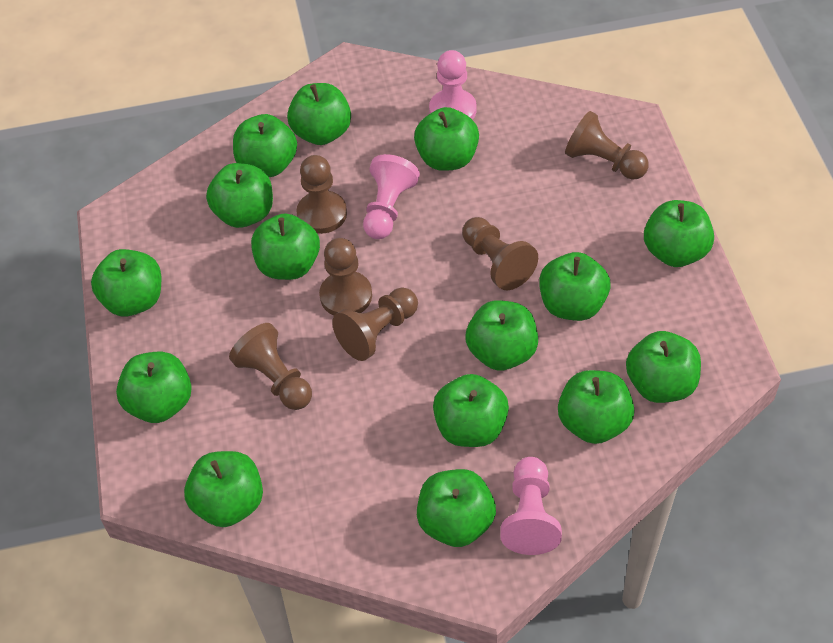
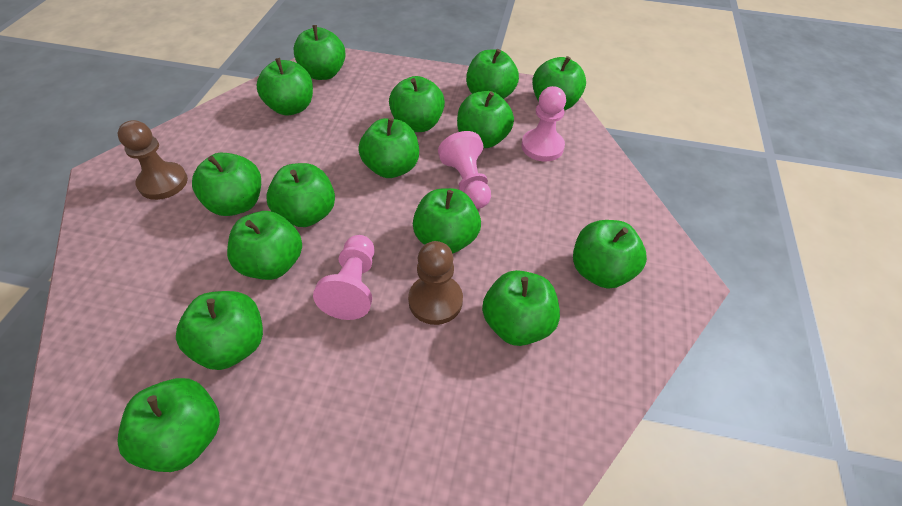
brown pawn: 6 -> 2

